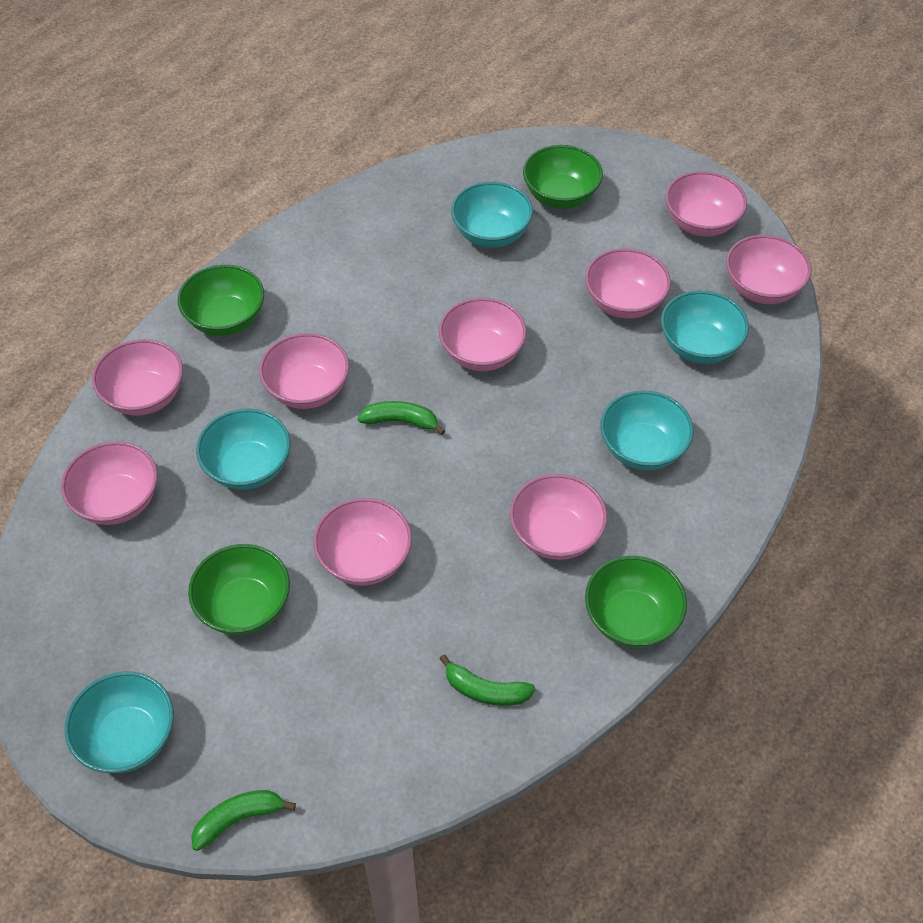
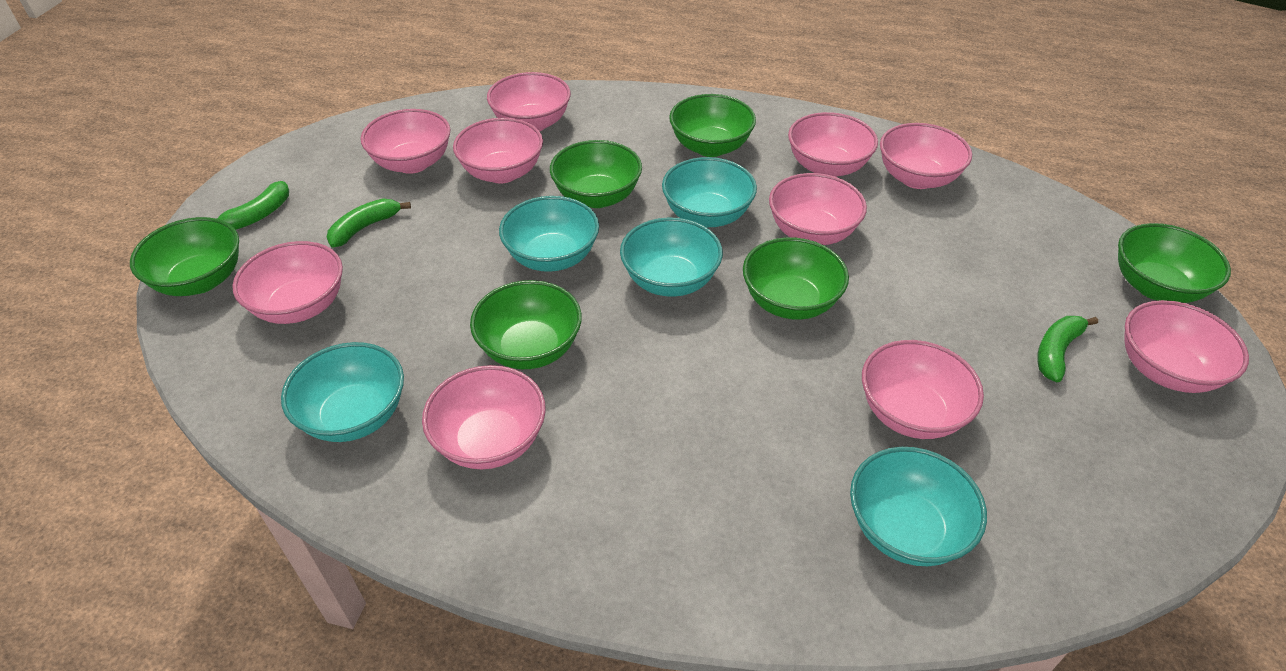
green bowl: 4 -> 6
pink bowl: 9 -> 10

